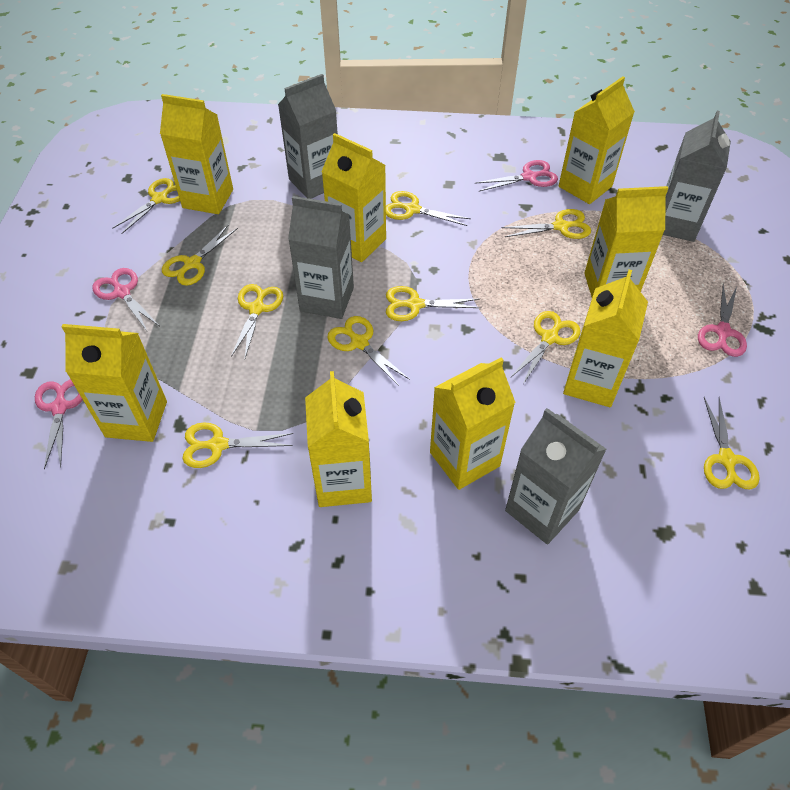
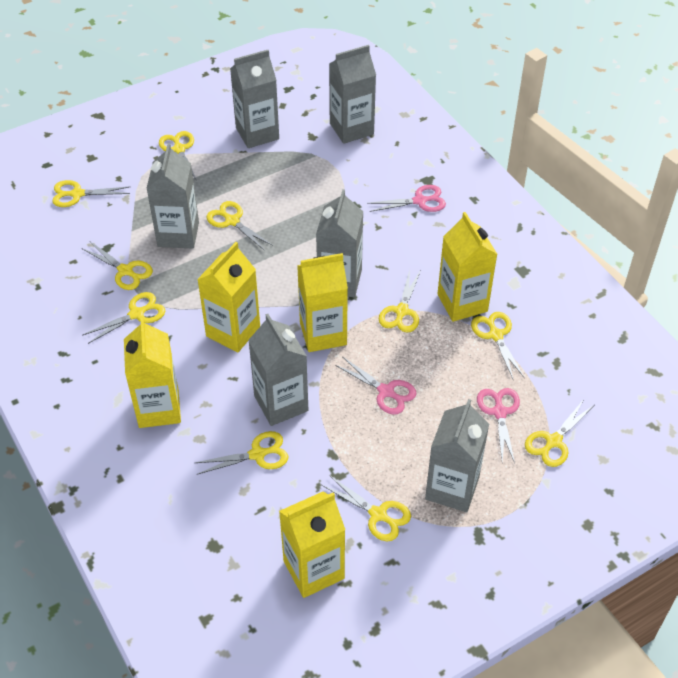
grey carton: 4 -> 6
pink scissors: 4 -> 3
yellow carton: 8 -> 5

